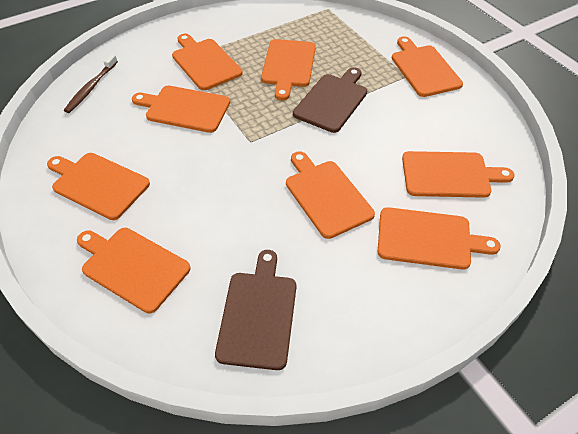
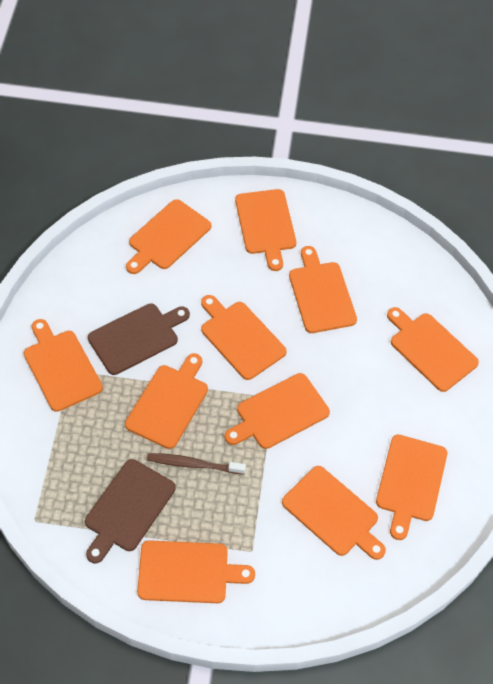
orange cutting board: 9 -> 11

